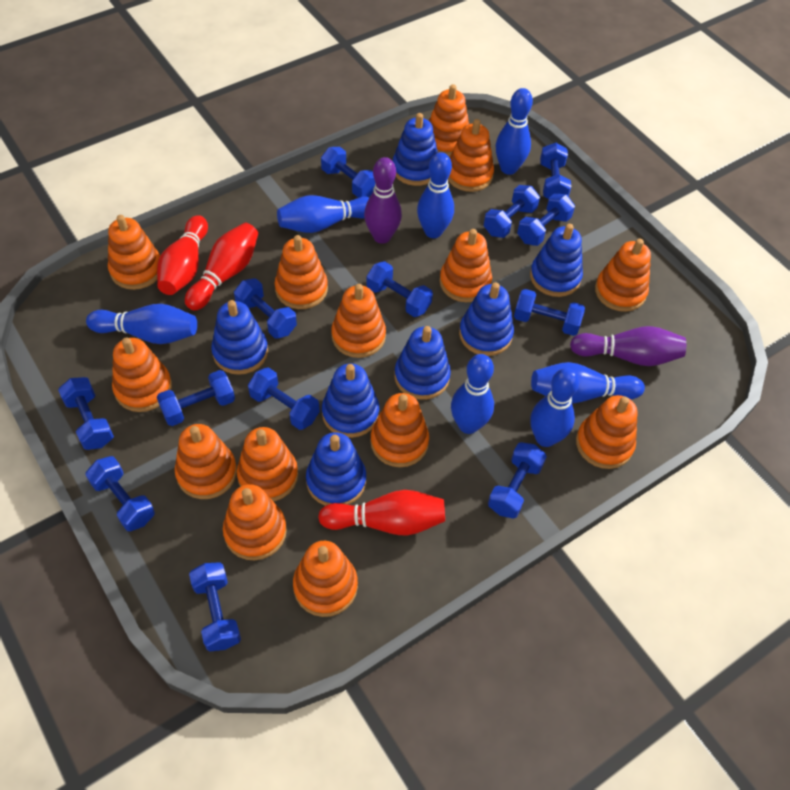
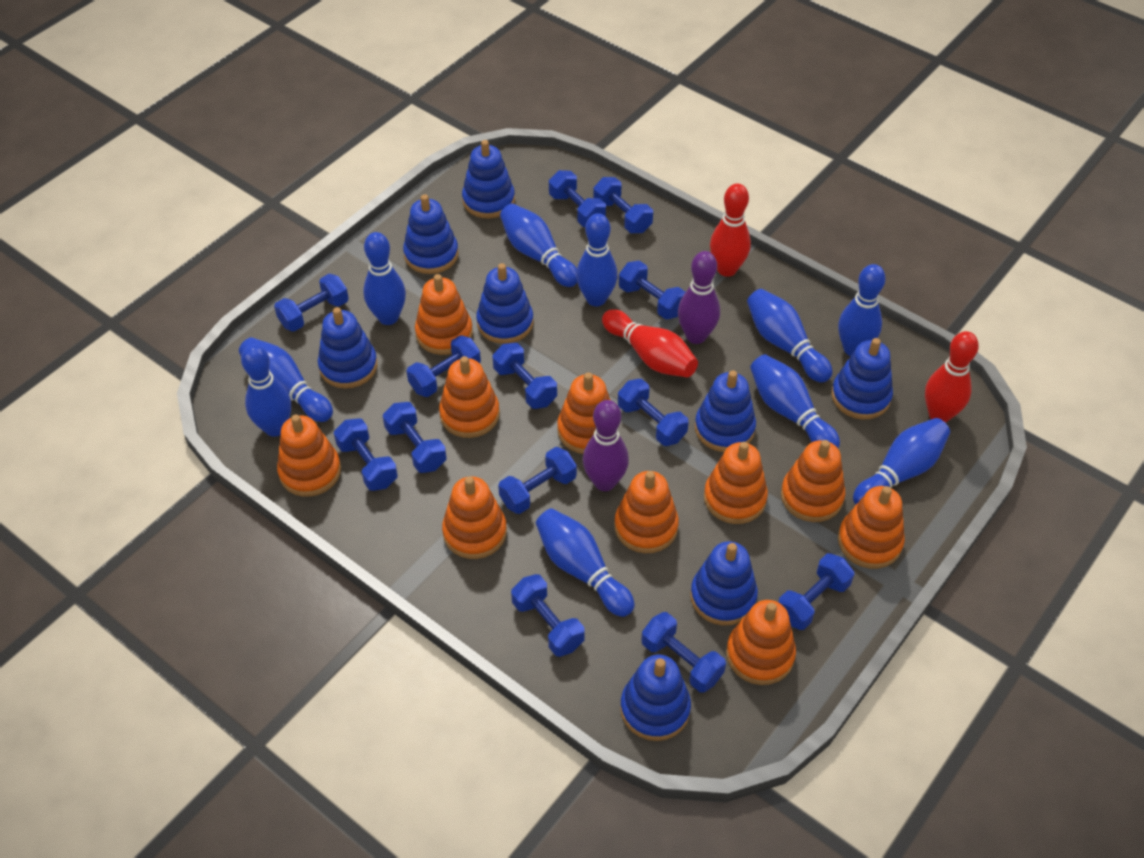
blue bowling pin: 7 -> 10
blue stacking toy: 7 -> 8
orange stacking toy: 14 -> 10

